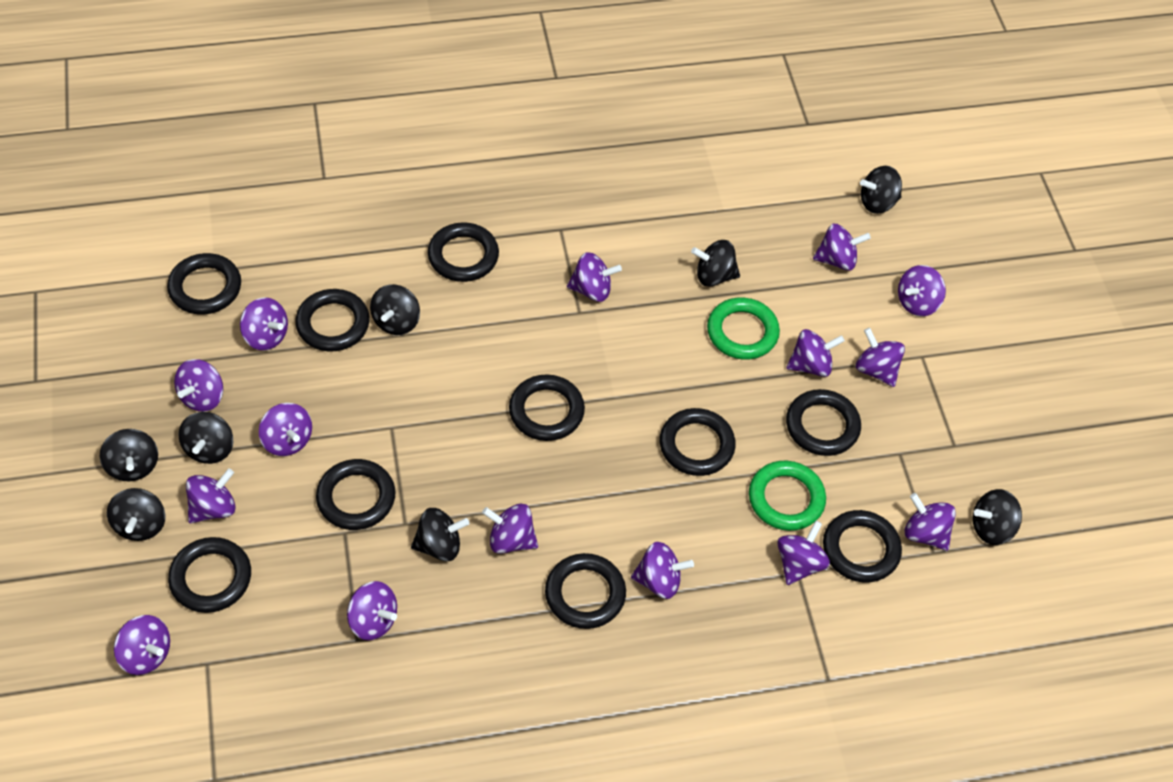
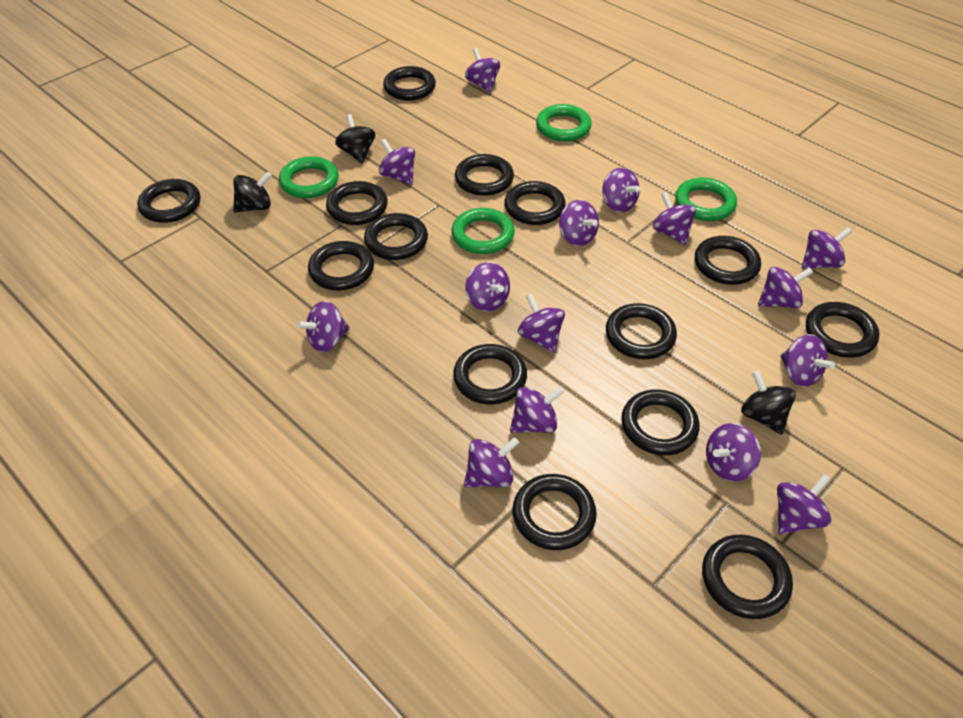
black ring: 10 -> 14
black spinning top: 8 -> 3
green ring: 2 -> 4

